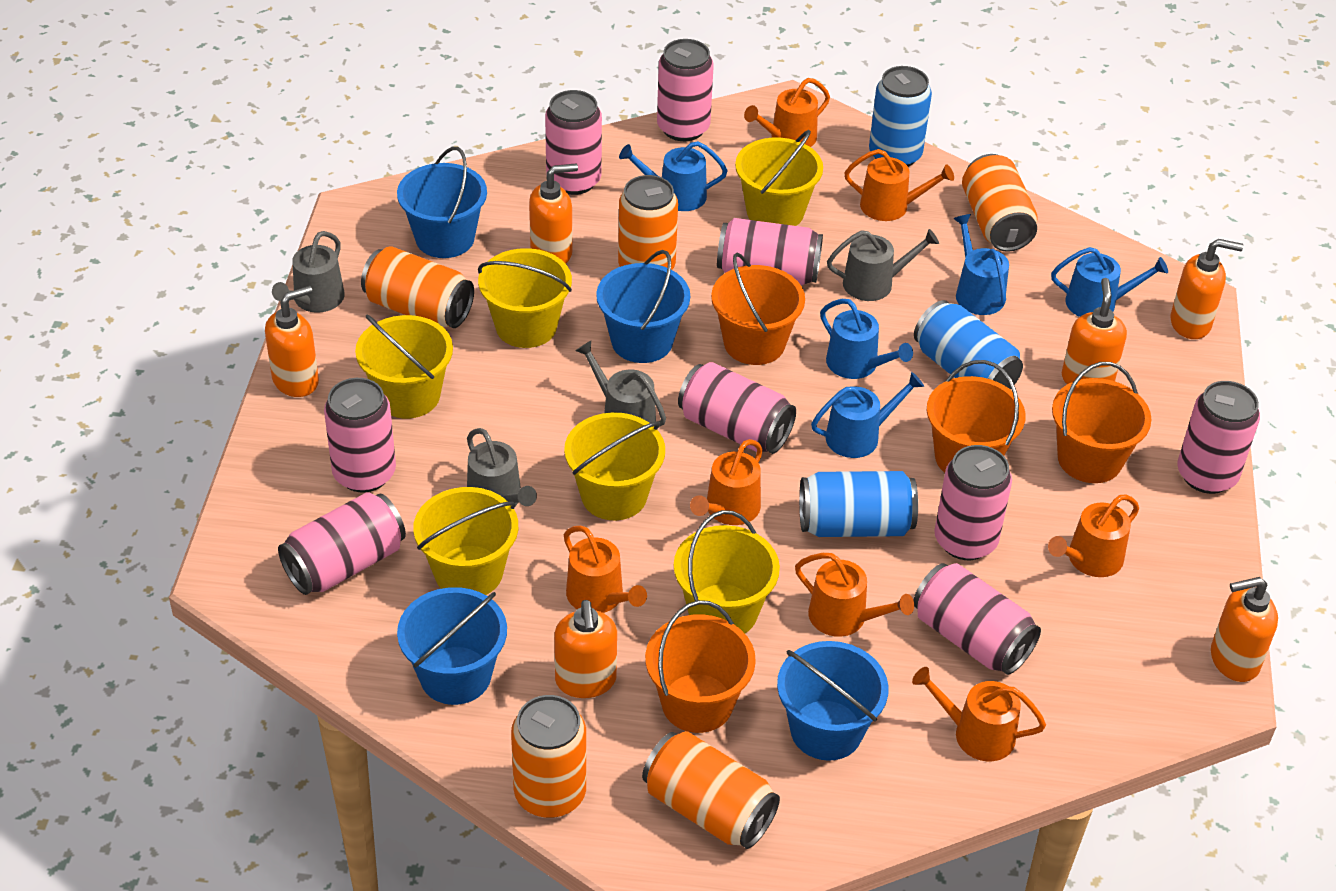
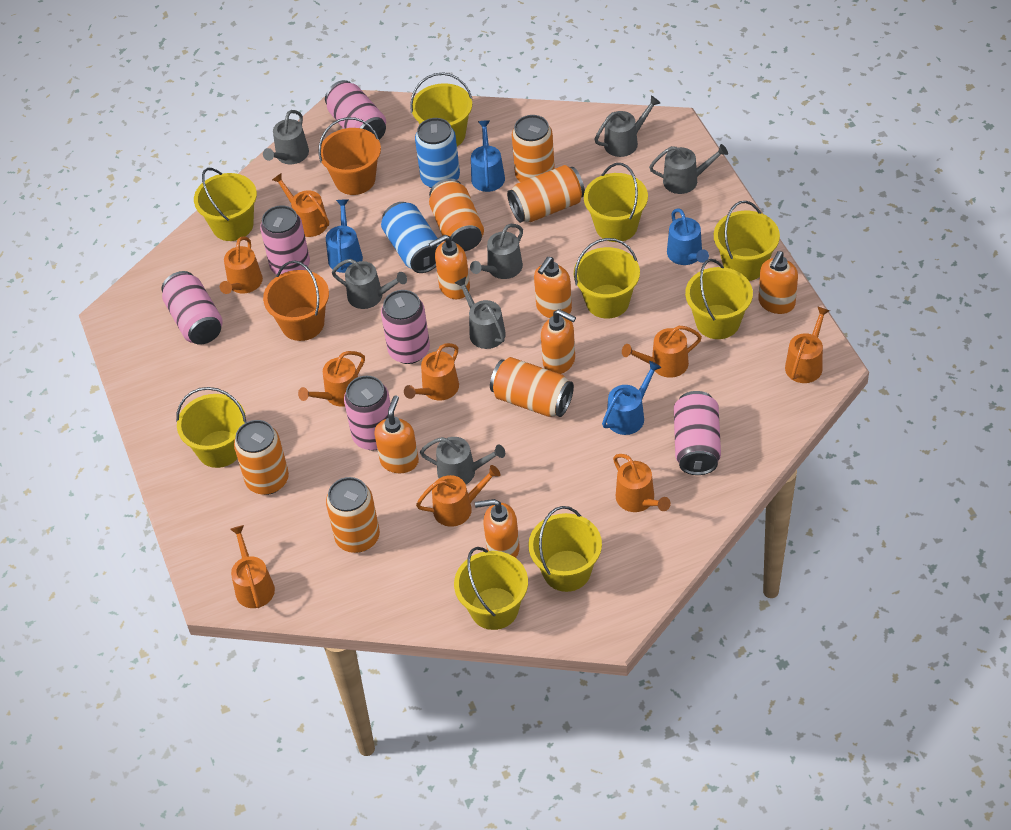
blue bucket: 4 -> 0
blue can: 3 -> 2
blue watering can: 5 -> 4
grey watering can: 4 -> 7
orange bucket: 4 -> 2
orange can: 5 -> 6
orange watering can: 7 -> 9
pink can: 9 -> 6
yellow bucket: 6 -> 9

